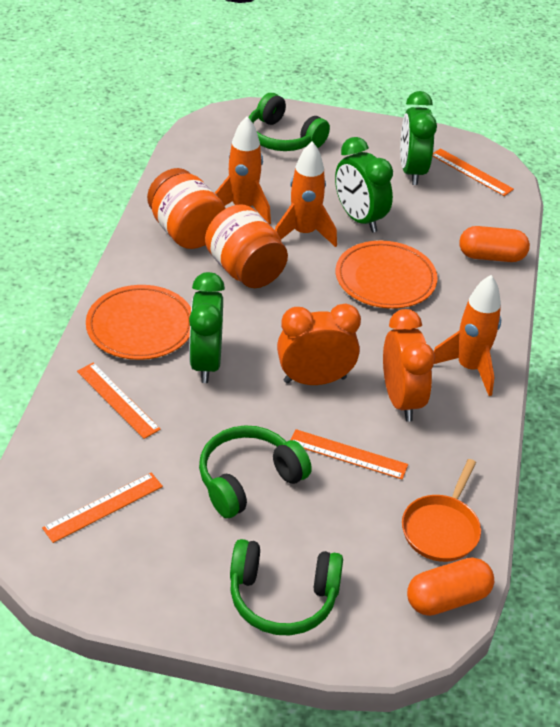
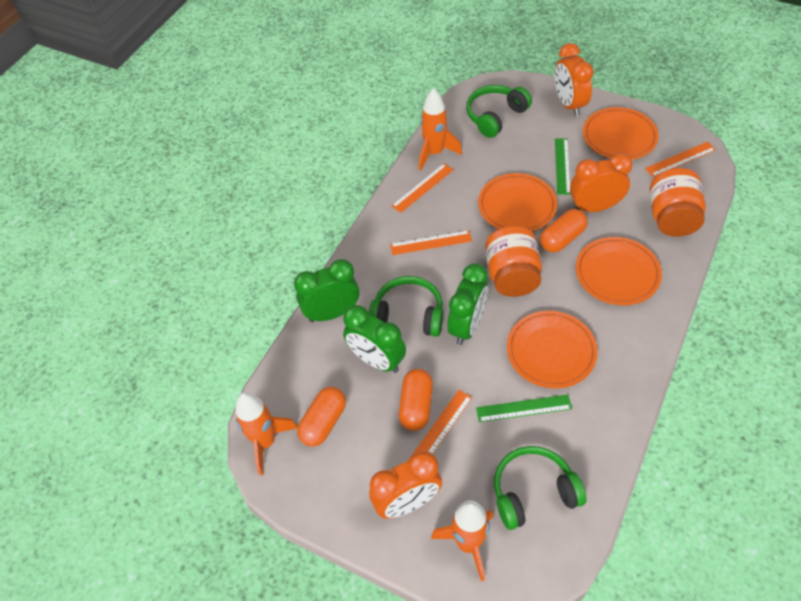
green ruler: 0 -> 2
orange capsule: 2 -> 3
orange clock: 2 -> 3
orange pan: 1 -> 0
orange plate: 2 -> 4

